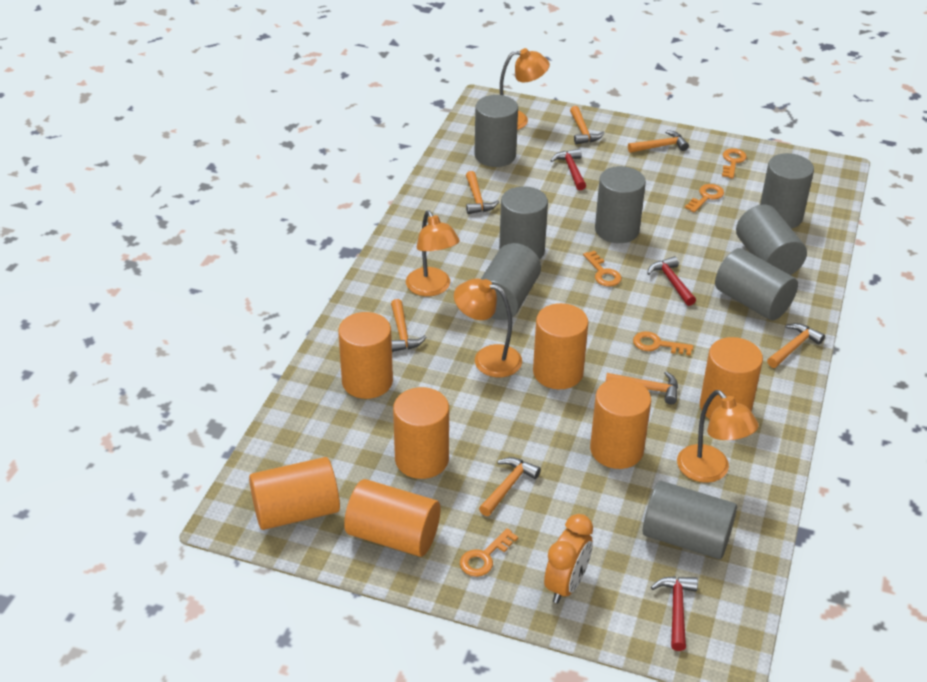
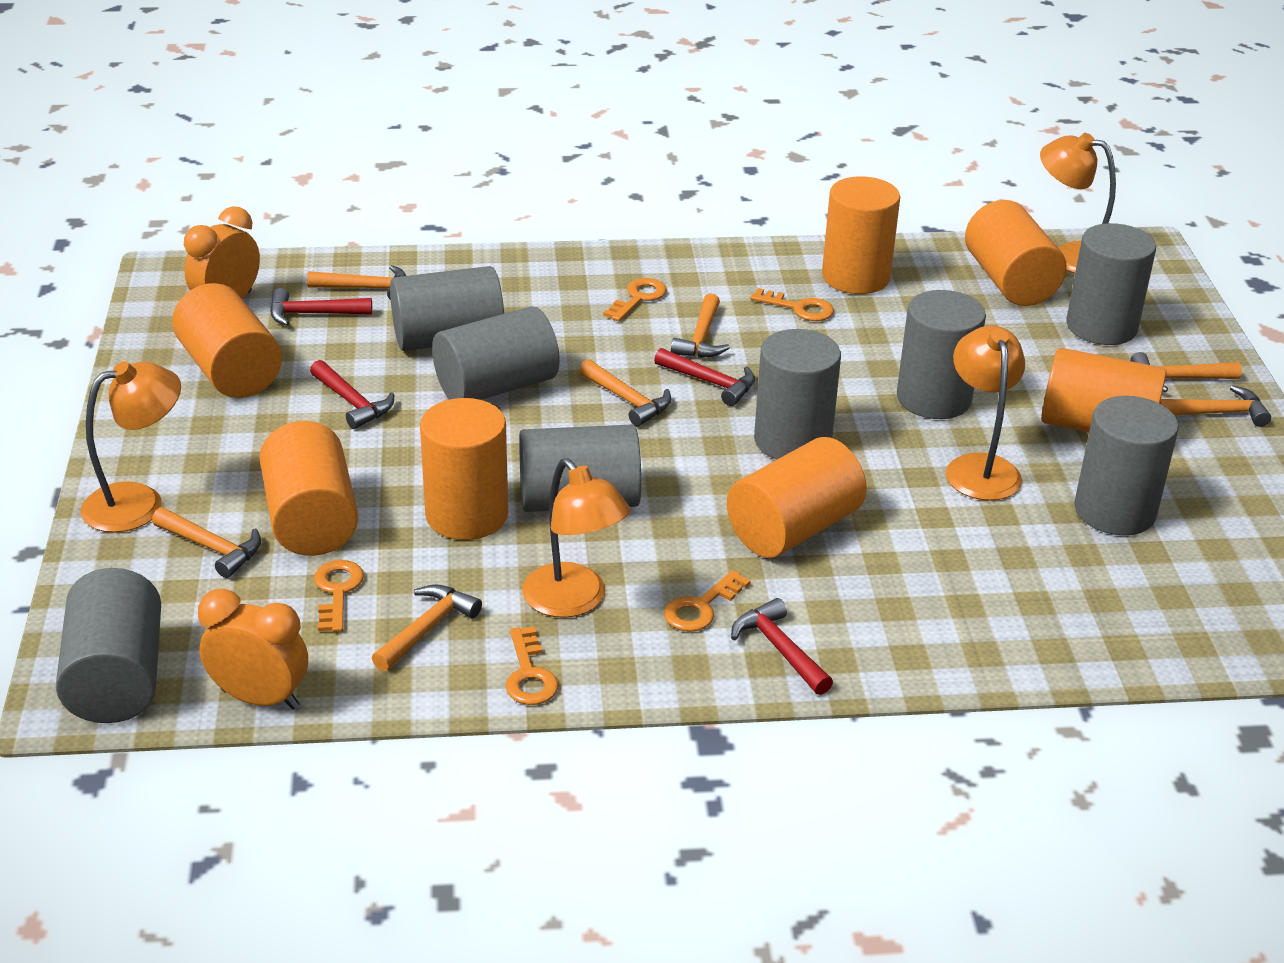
orange clock: 1 -> 2
red hammer: 3 -> 4

